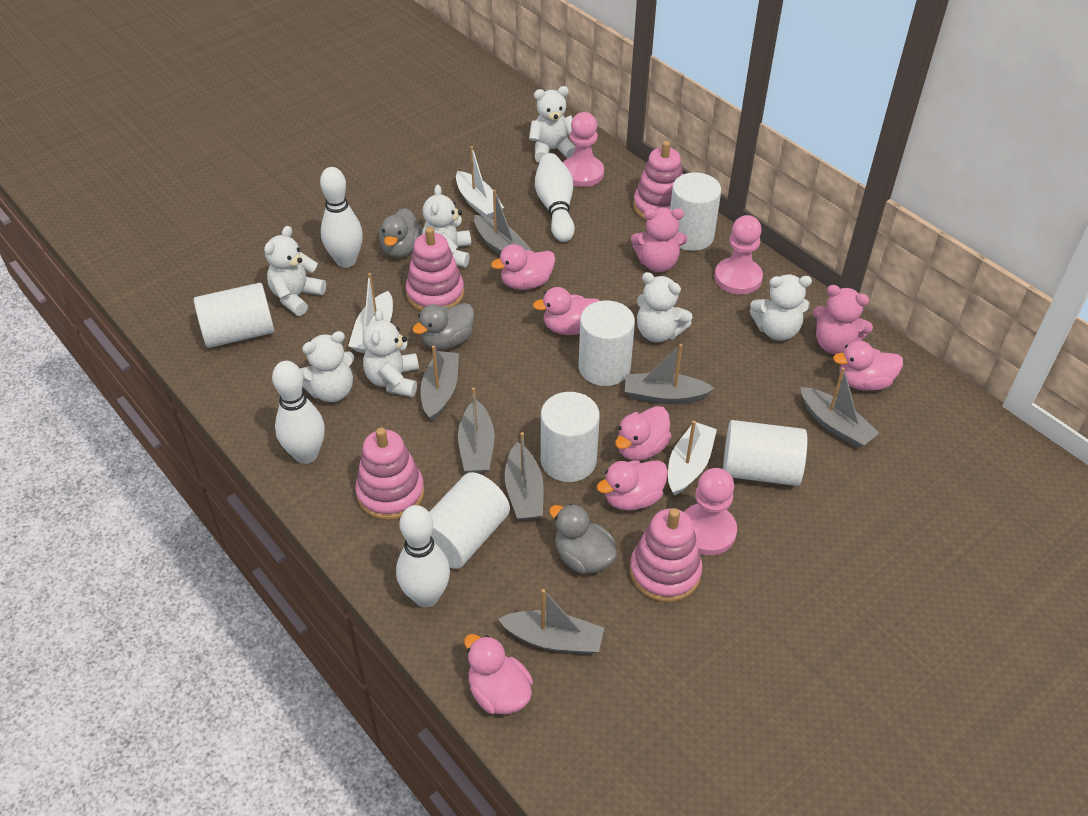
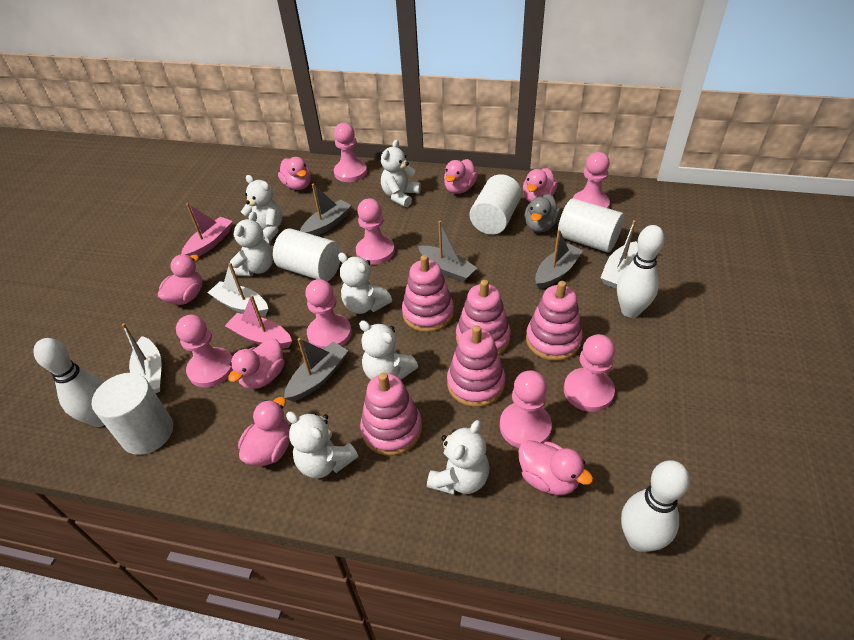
grey boat: 7 -> 4
grey duck: 3 -> 1
pink boat: 0 -> 2
pink duck: 6 -> 7
pink pawn: 3 -> 7
pink stacking toy: 4 -> 5
pink teddy bear: 2 -> 0
white bowling pin: 4 -> 3
white cylinder: 6 -> 4

